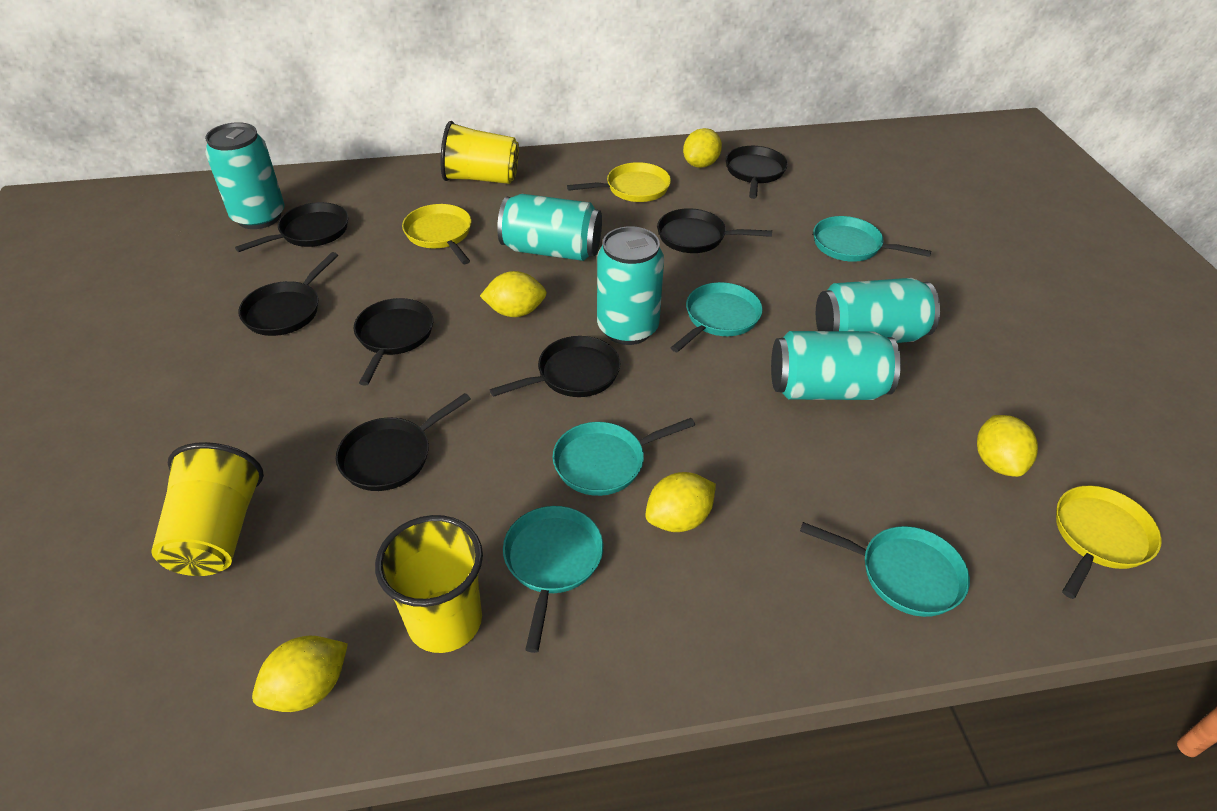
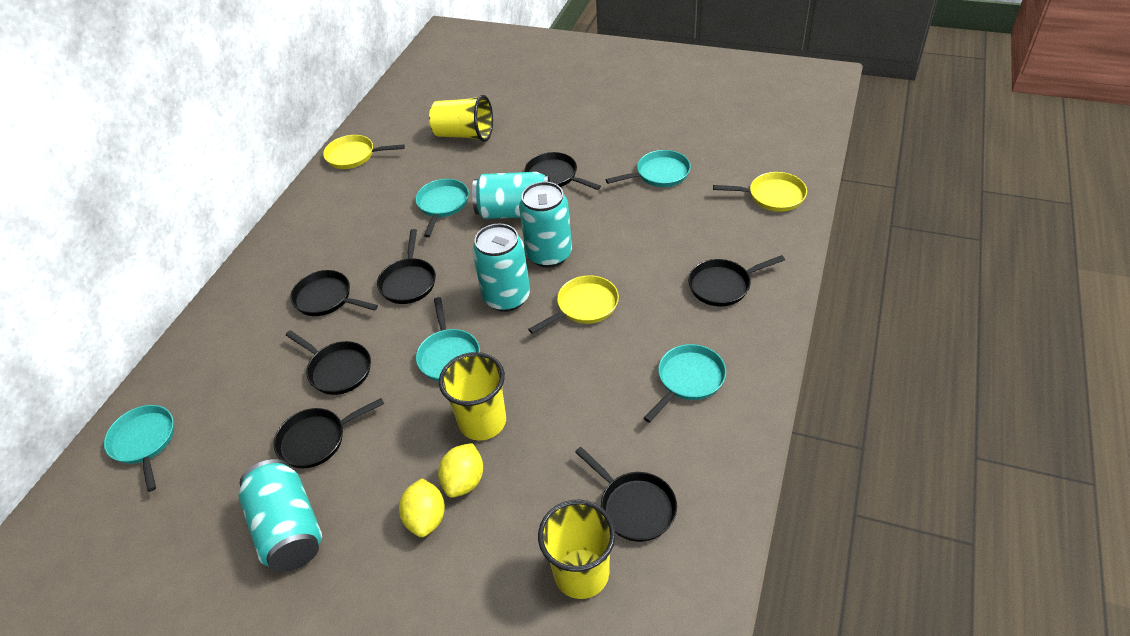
turquoise can: 5 -> 4
yellow lemon: 5 -> 2

